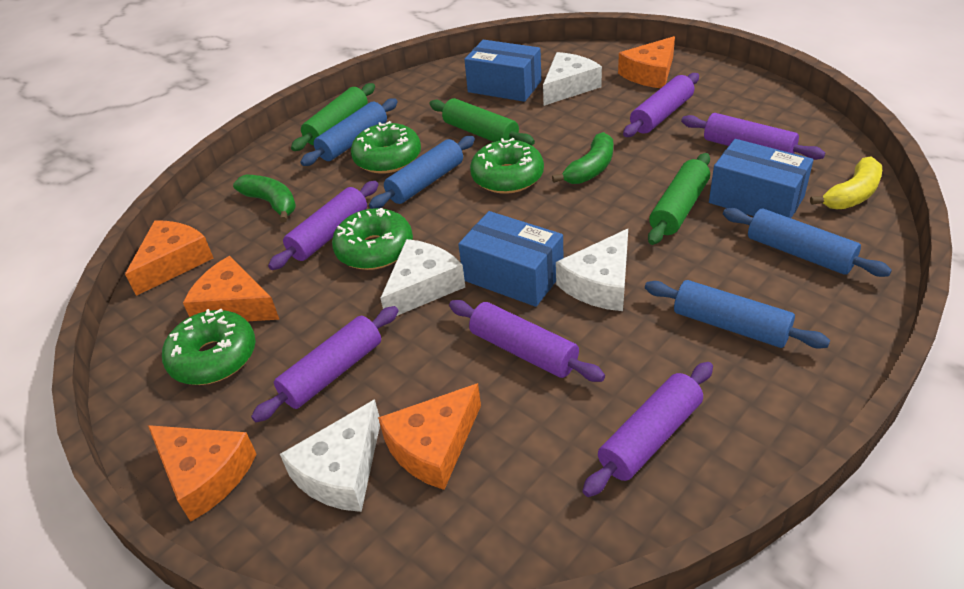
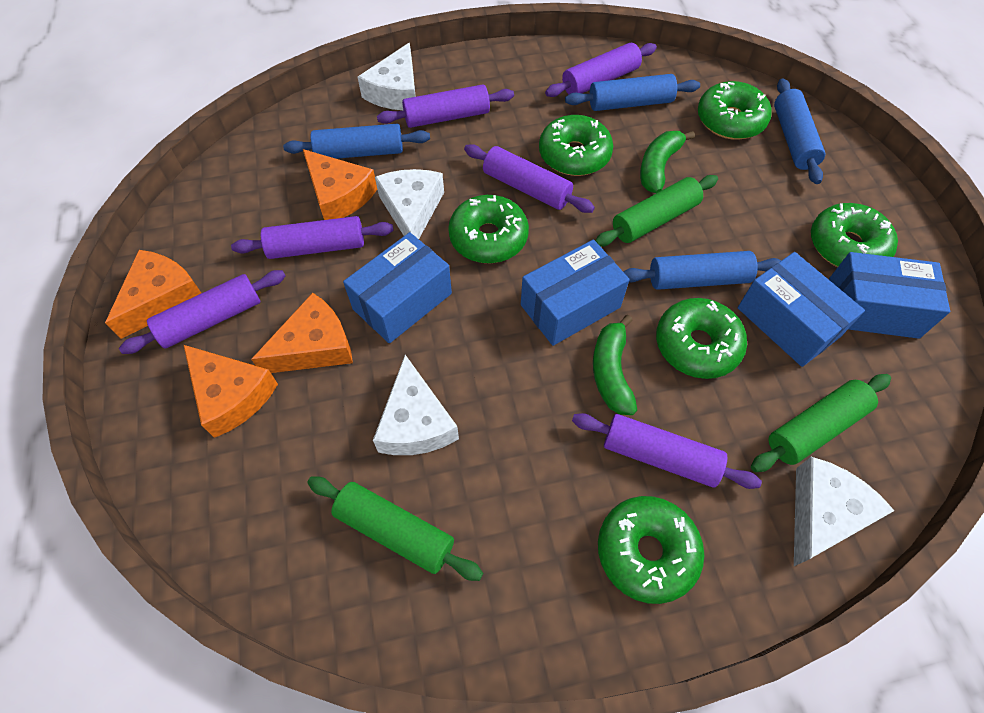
blue box: 3 -> 4
green donut: 4 -> 6
orange cheese: 5 -> 4
yellow banana: 1 -> 0

